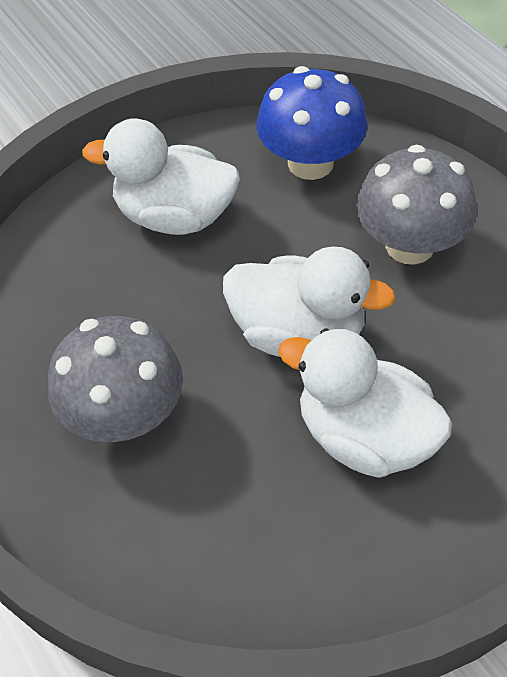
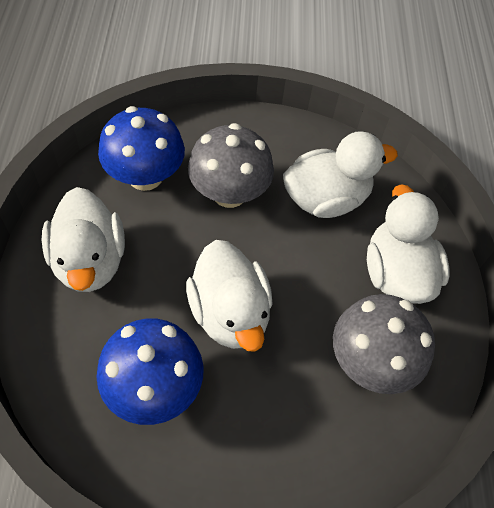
blue mushroom: 1 -> 2
white duck: 3 -> 4

